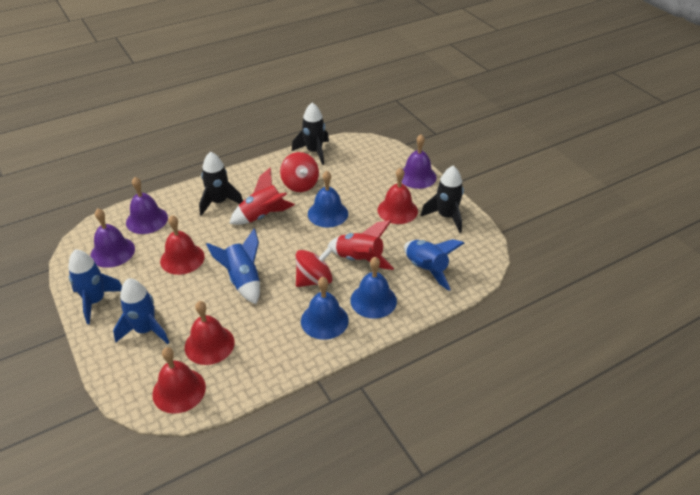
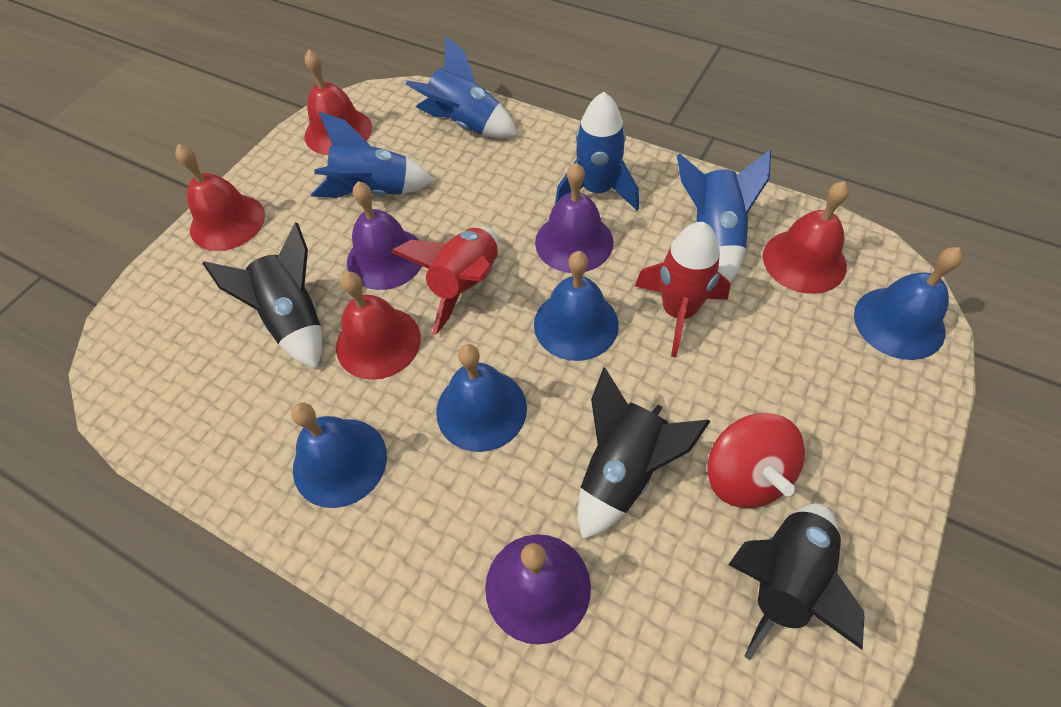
blue bell: 3 -> 4
red spinning top: 2 -> 1

